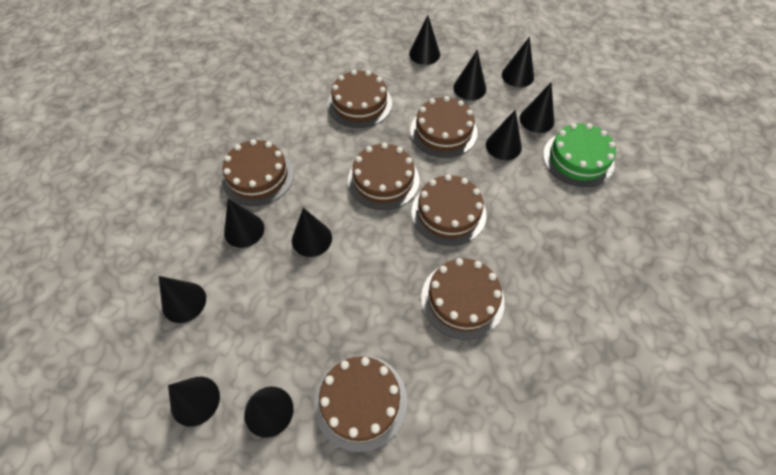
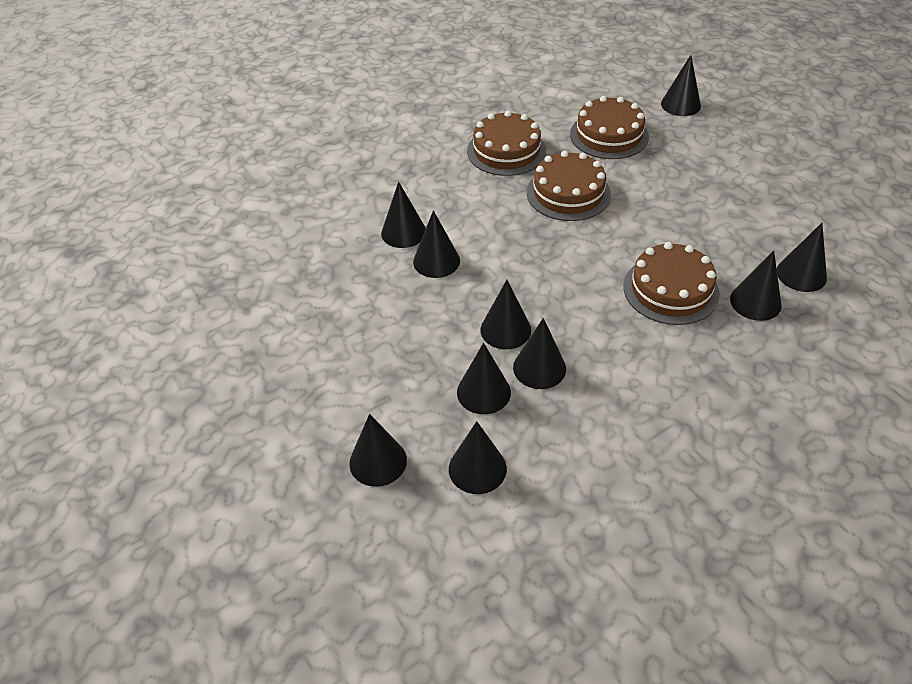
brown cake: 7 -> 4
green cake: 1 -> 0

